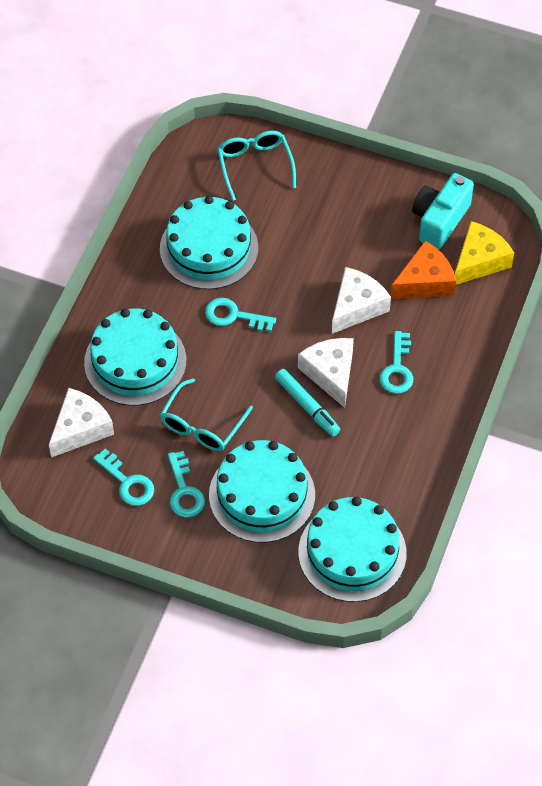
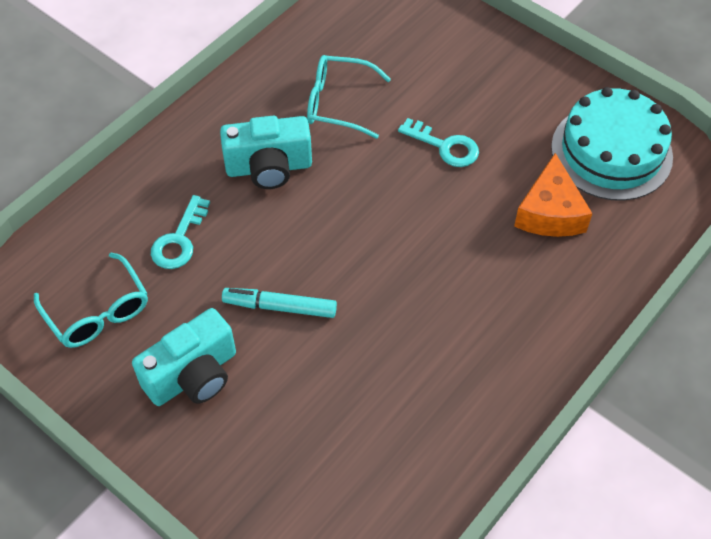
turquoise cake: 4 -> 1
turquoise camera: 1 -> 2
turquoise key: 4 -> 2
white cheese: 3 -> 0
yellow cheese: 1 -> 0

